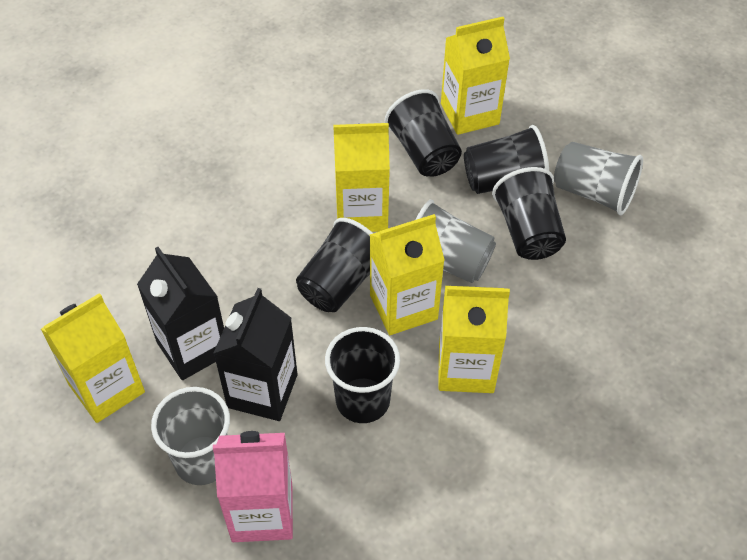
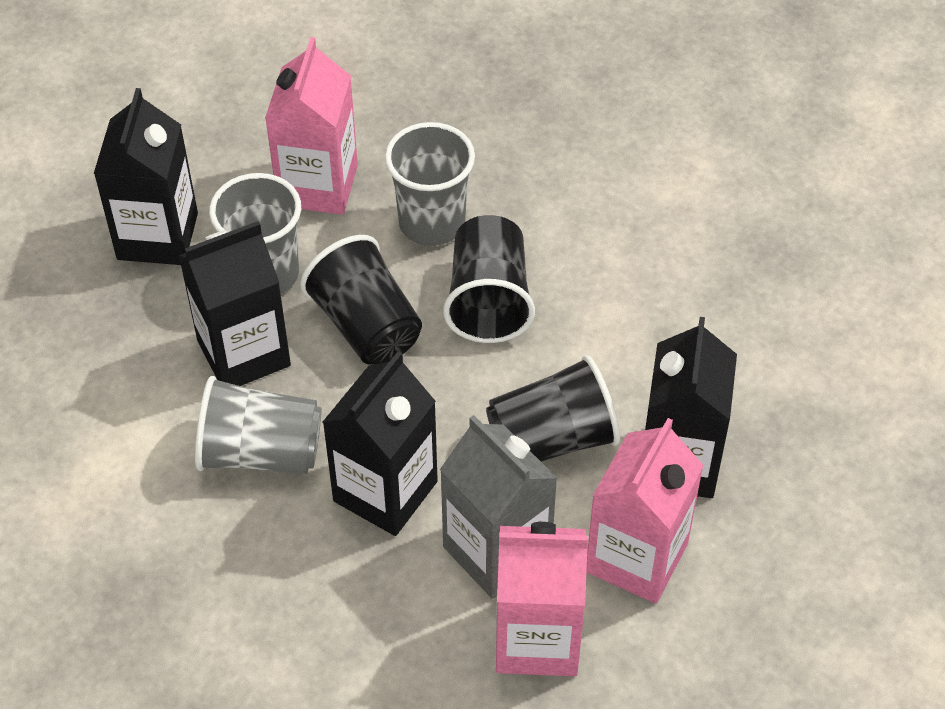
black carton: 2 -> 4
black cup: 5 -> 3
grey carton: 0 -> 1
pink carton: 1 -> 3
yellow carton: 5 -> 0

